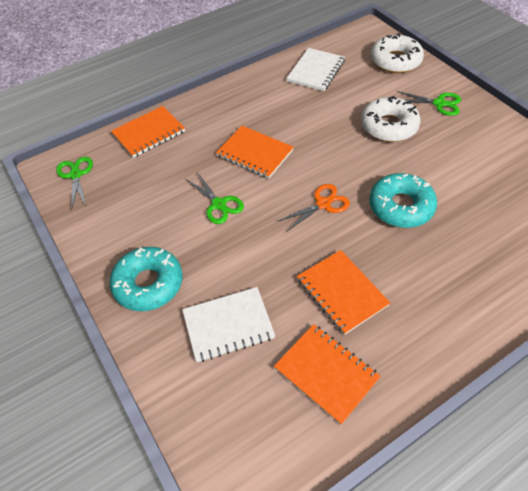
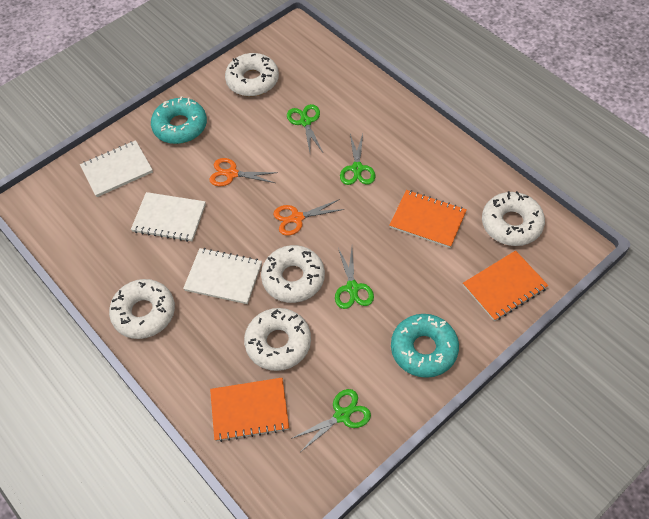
green scissors: 3 -> 4
orange notebook: 4 -> 3
orange scissors: 1 -> 2
white donut: 2 -> 5
white notebook: 2 -> 3

